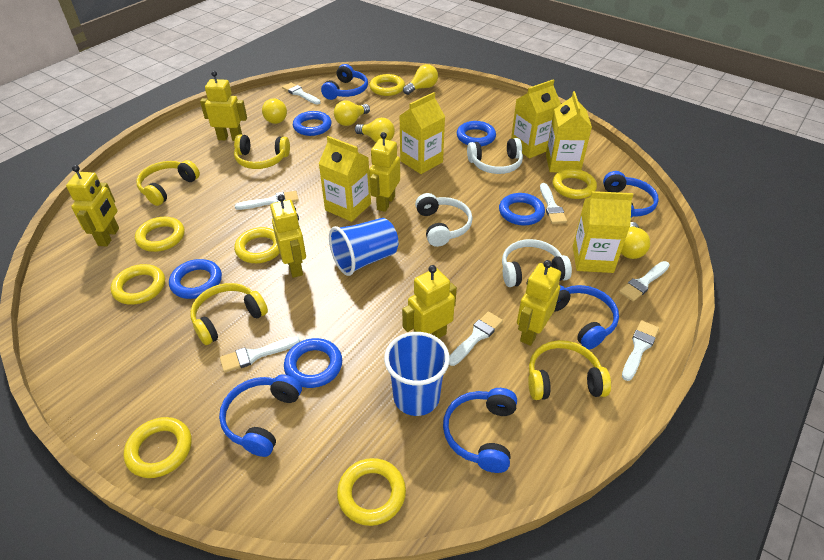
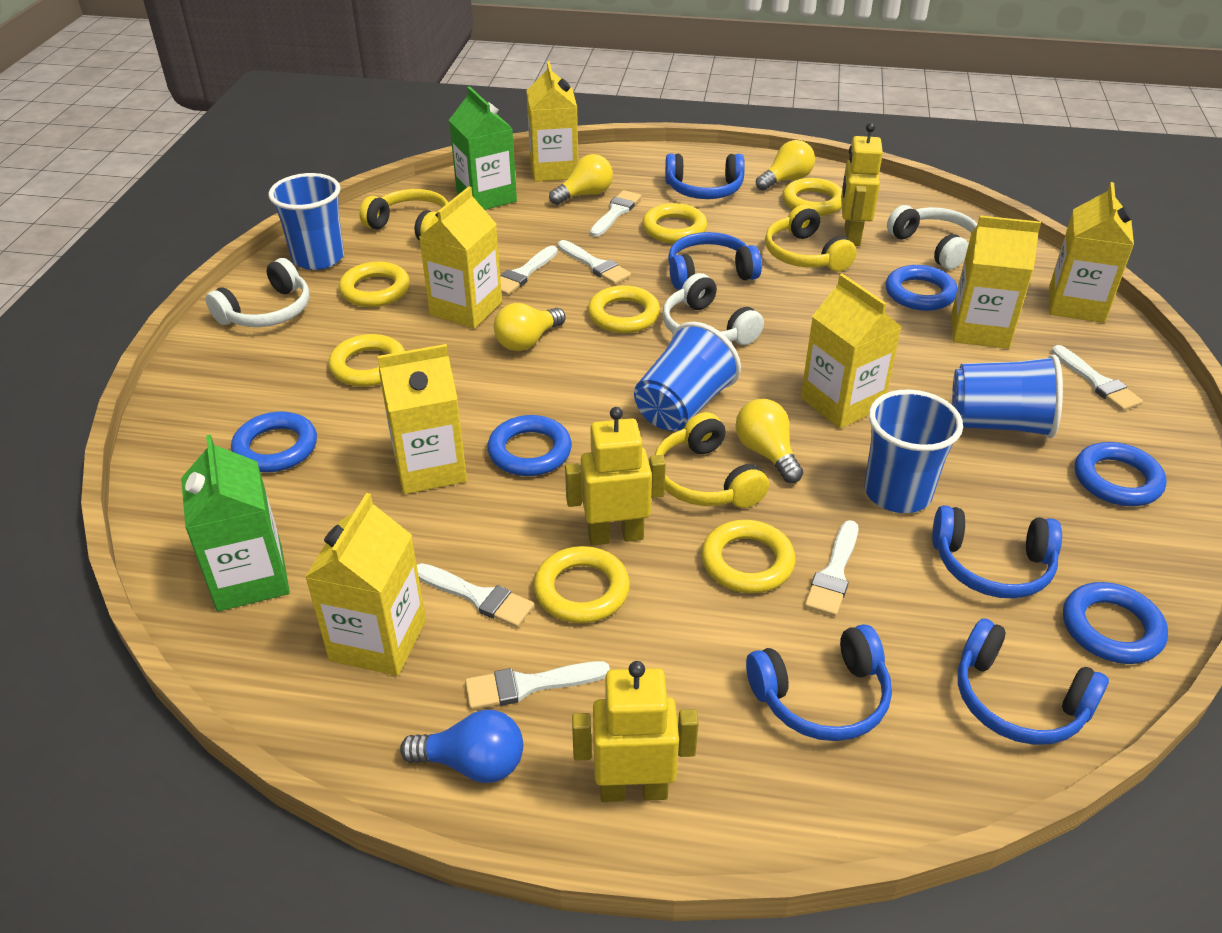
blue cup: 2 -> 4
blue light bulb: 0 -> 1
green carton: 0 -> 2
yellow carton: 5 -> 7
yellow headphones: 4 -> 3
yellow light bulb: 5 -> 4
yellow robot: 6 -> 3

